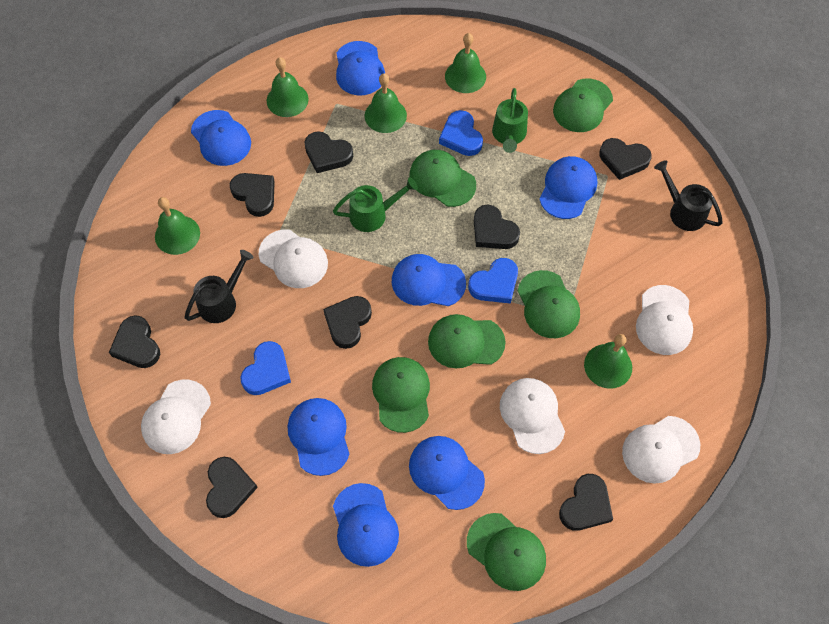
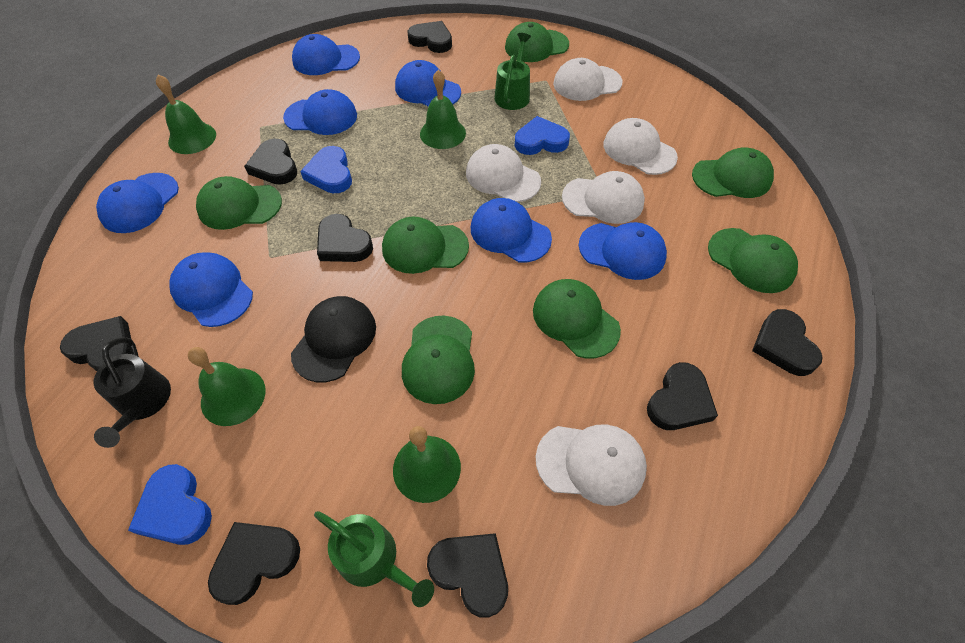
black cap: 0 -> 1
black watering can: 2 -> 1
green bell: 5 -> 4
green cap: 6 -> 7

